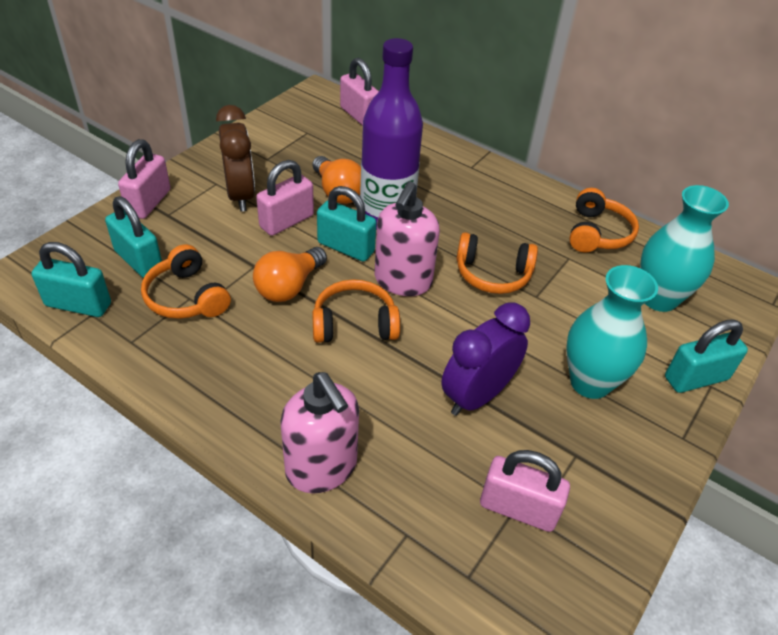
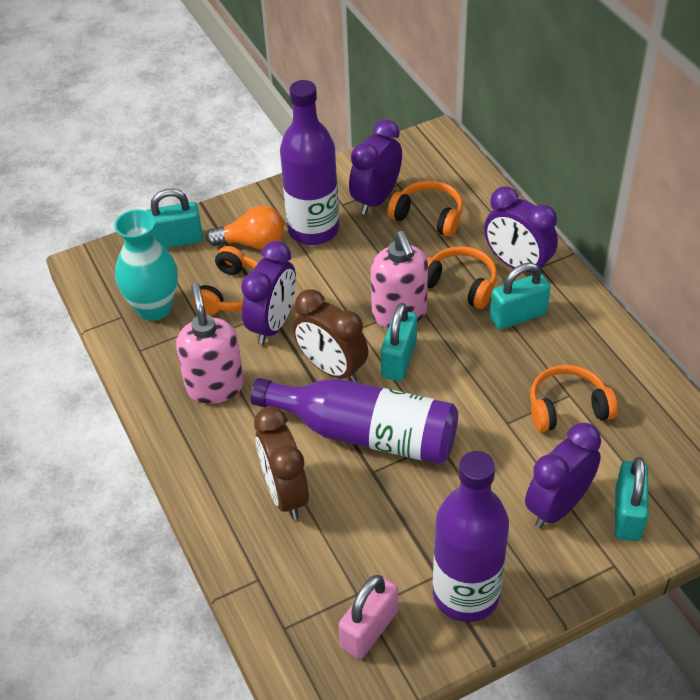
brown clock: 1 -> 2
orange light bulb: 2 -> 1
pink padlock: 4 -> 1
purple bottle: 1 -> 3
purple clock: 1 -> 4
turquoise vase: 2 -> 1

